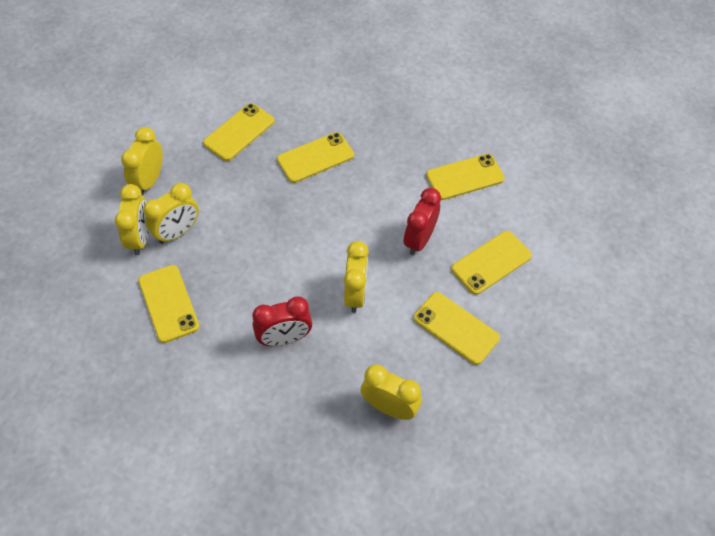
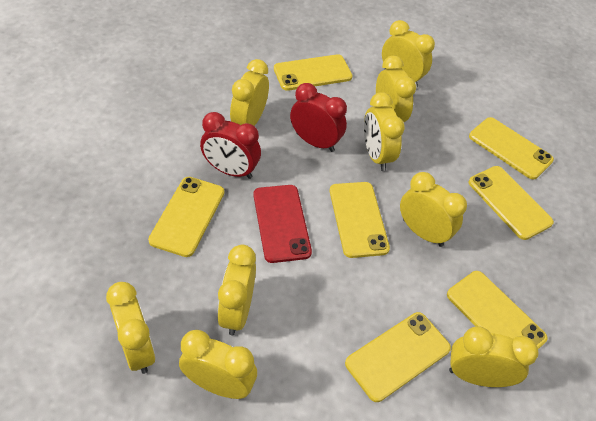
red phone: 0 -> 1
yellow clock: 5 -> 9
yellow phone: 6 -> 7

